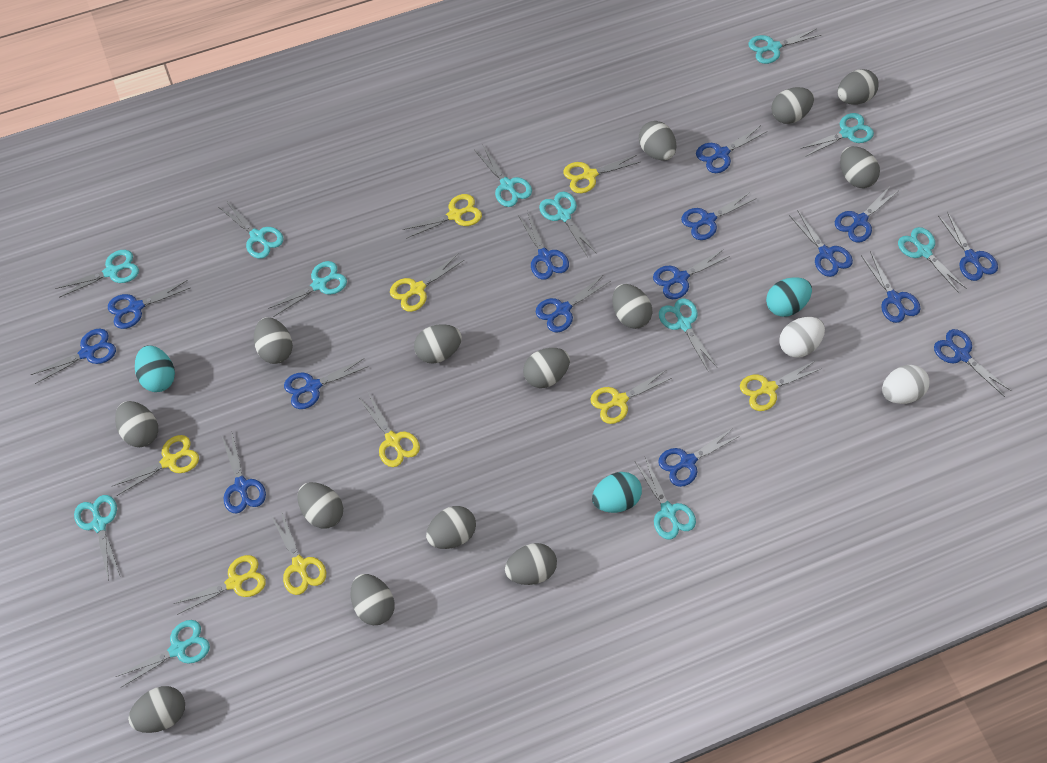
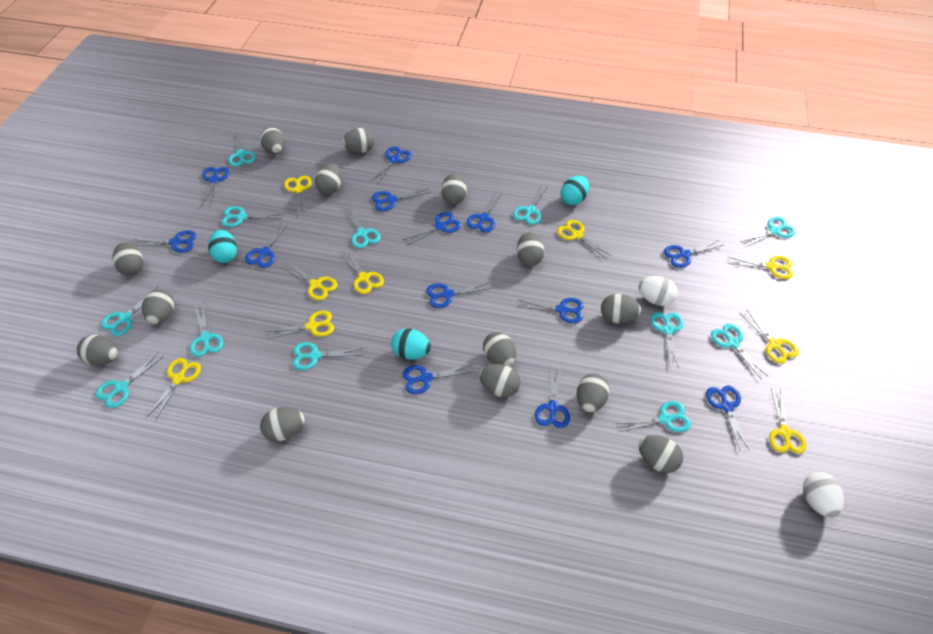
blue scissors: 15 -> 13

